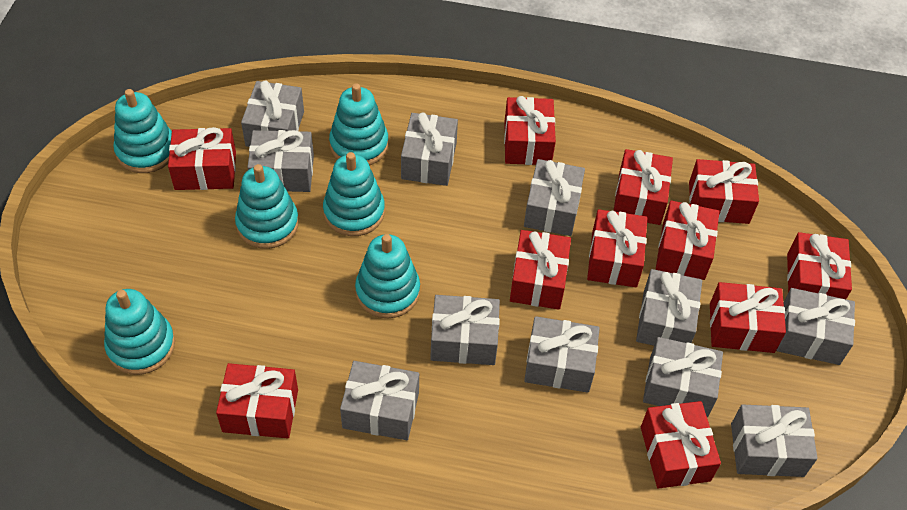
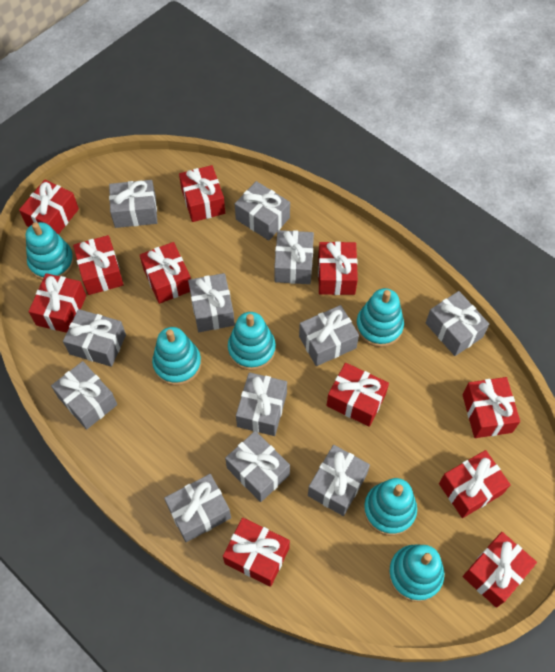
grey gift: 11 -> 12

